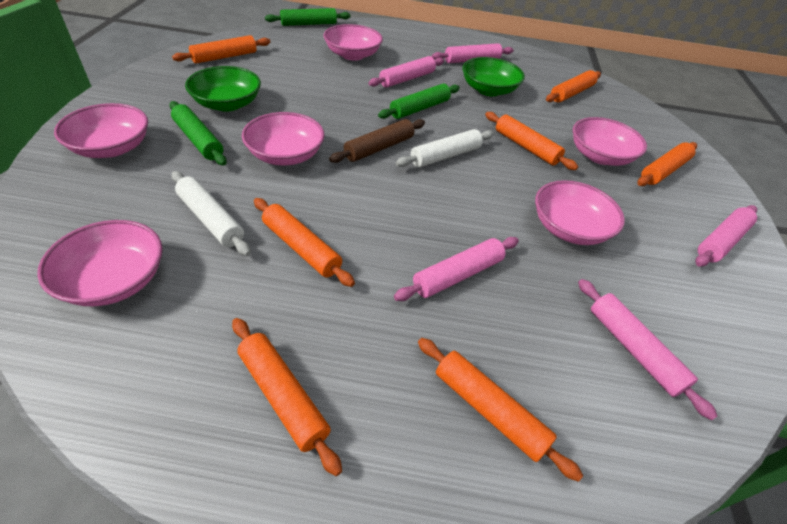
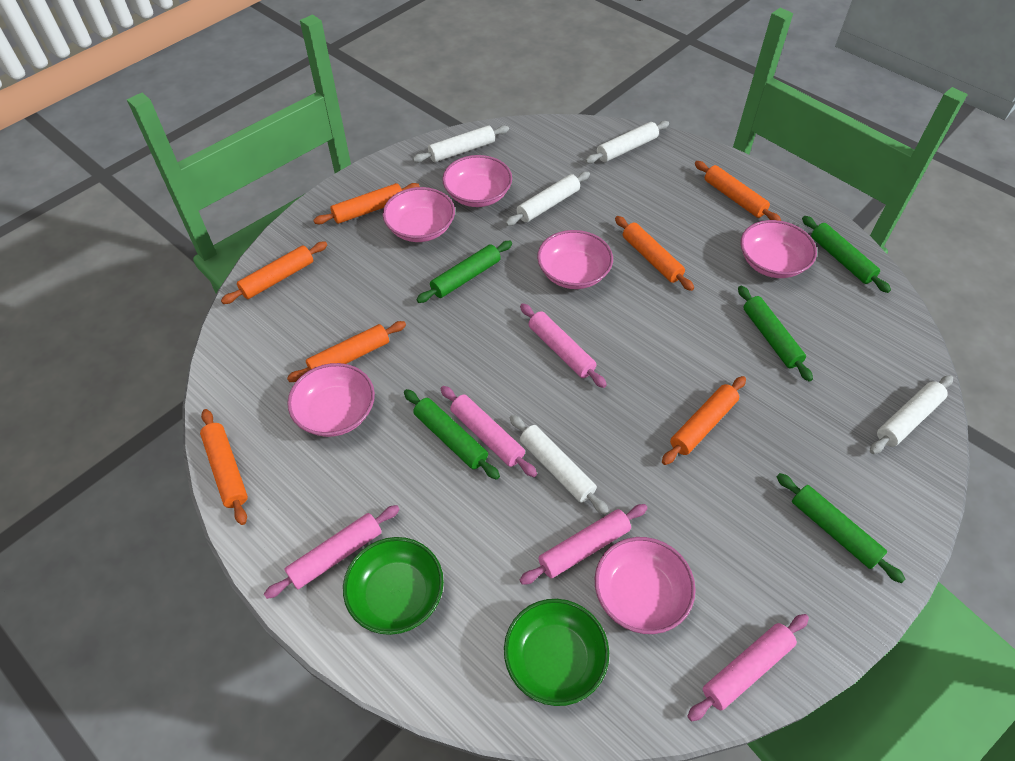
brown rolling pin: 1 -> 0
green rolling pin: 3 -> 5
white rolling pin: 2 -> 5

